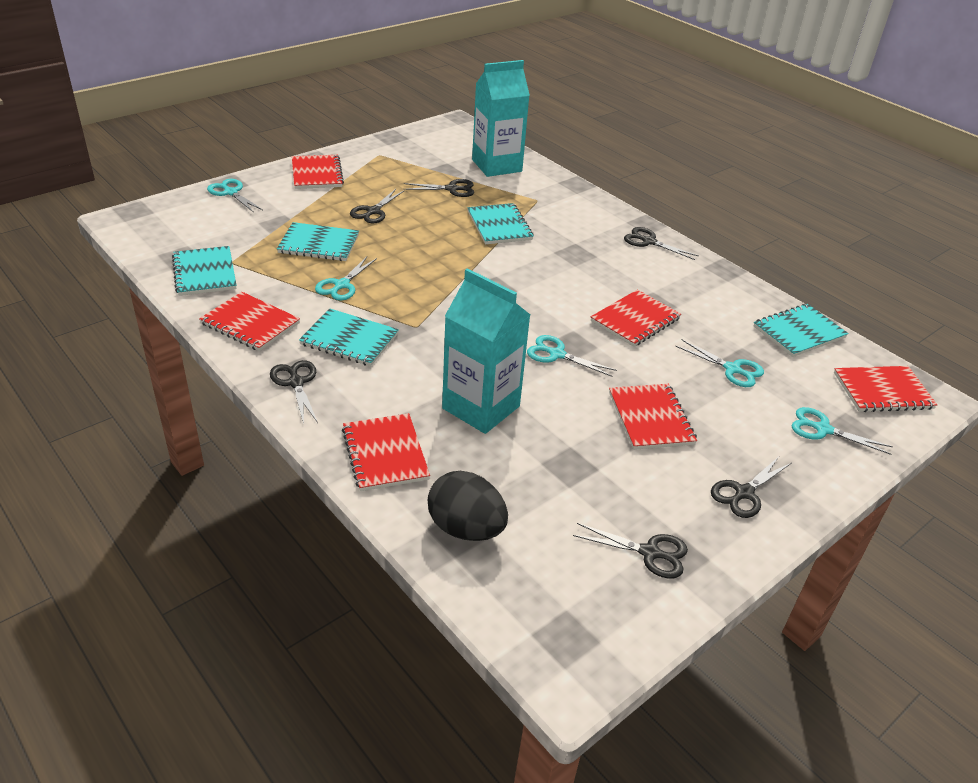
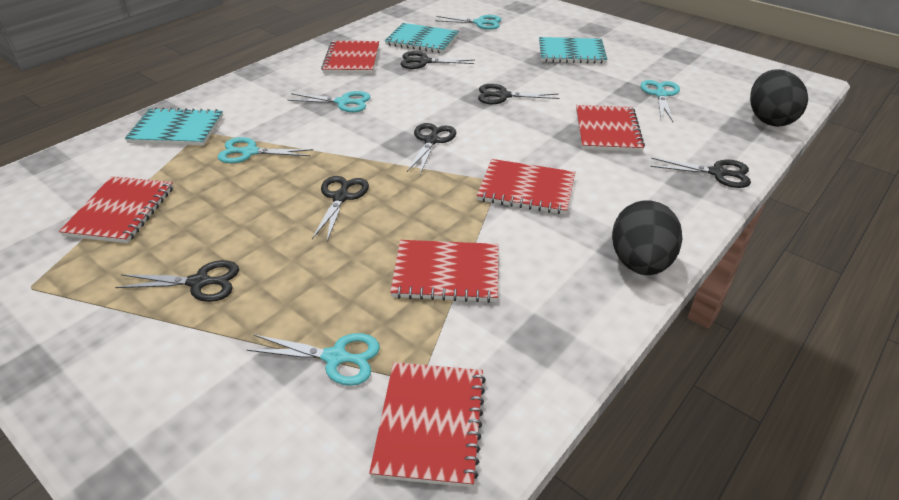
black egg: 1 -> 2
turquoise carton: 2 -> 0
turquoise notebook: 5 -> 3

